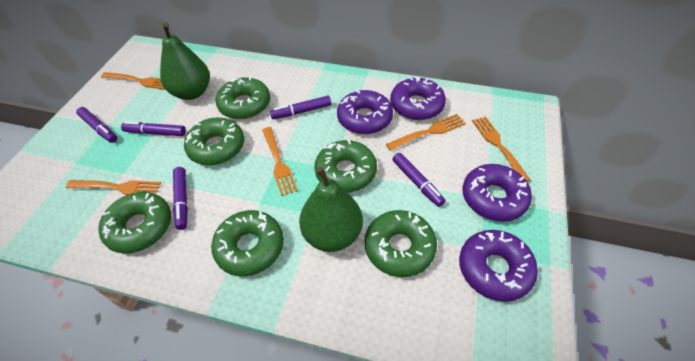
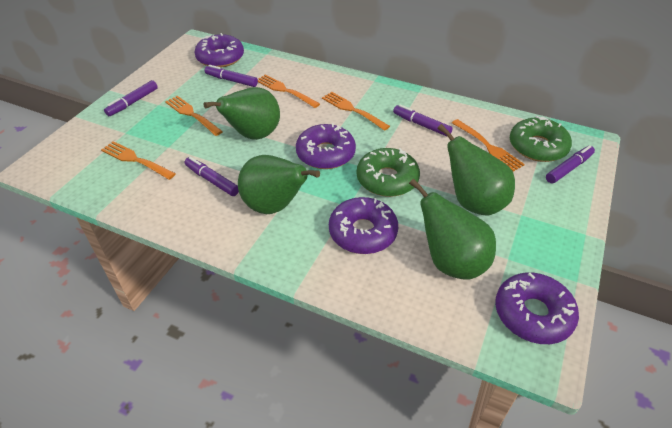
green donut: 6 -> 2
green pear: 2 -> 4

